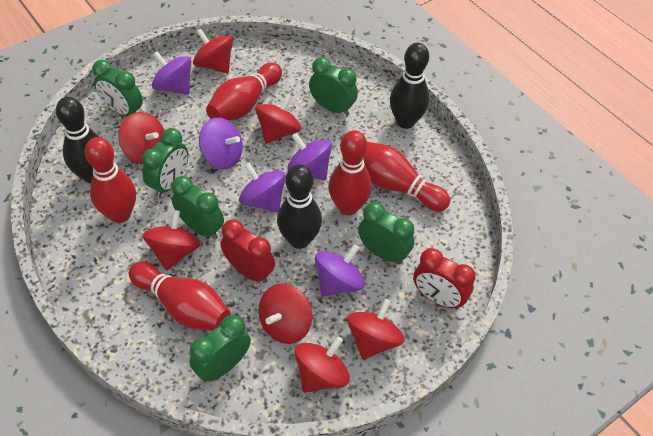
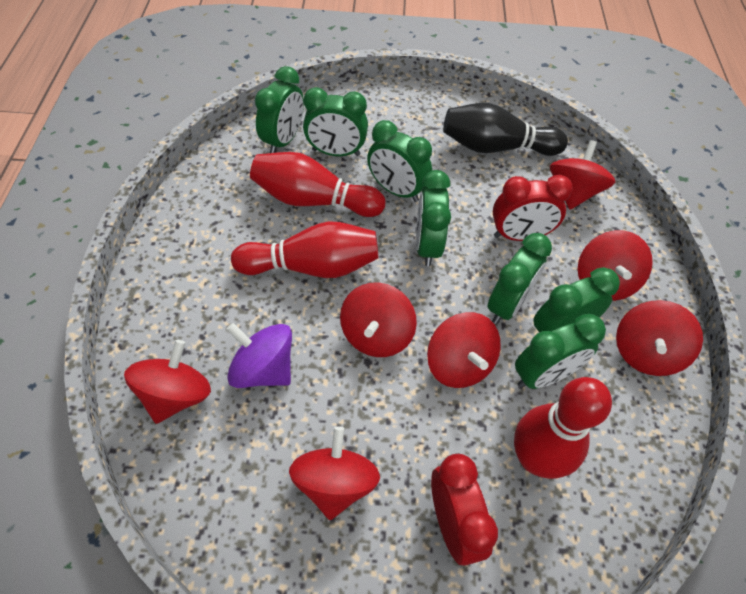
black bowling pin: 3 -> 1
green clock: 6 -> 7
purple spinning top: 5 -> 1
red bowling pin: 5 -> 3

